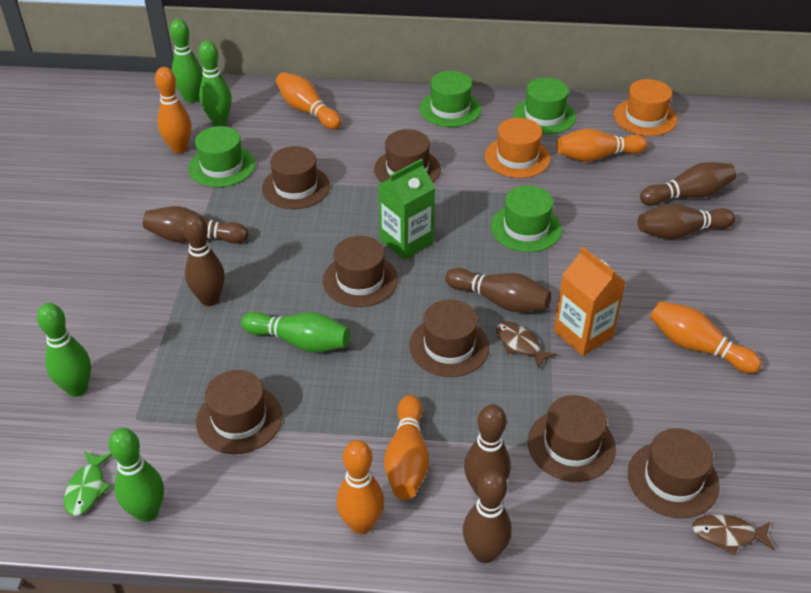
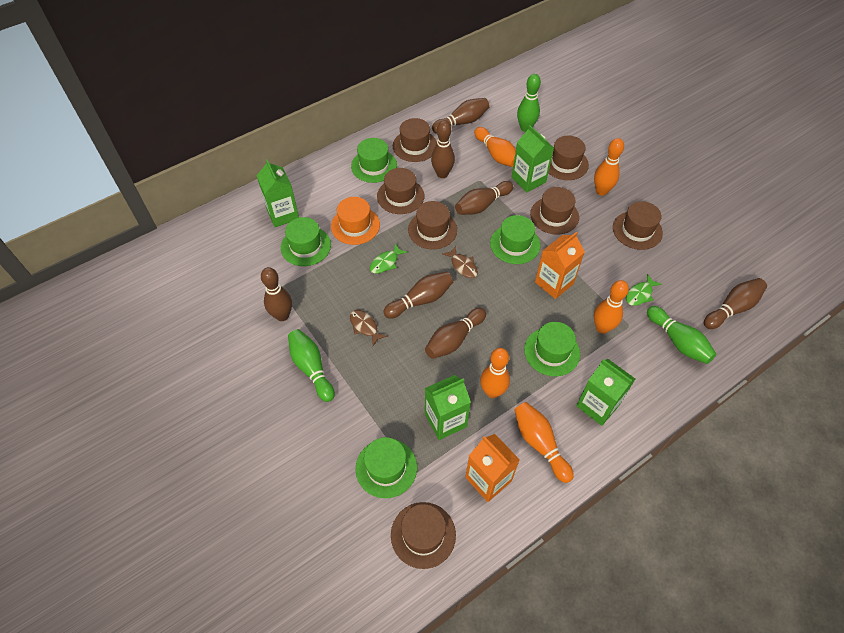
green bowling pin: 5 -> 3
green carton: 1 -> 4
green fish: 1 -> 2
green hat: 4 -> 5
orange bowling pin: 6 -> 5
orange carton: 1 -> 2
orange hat: 2 -> 1

